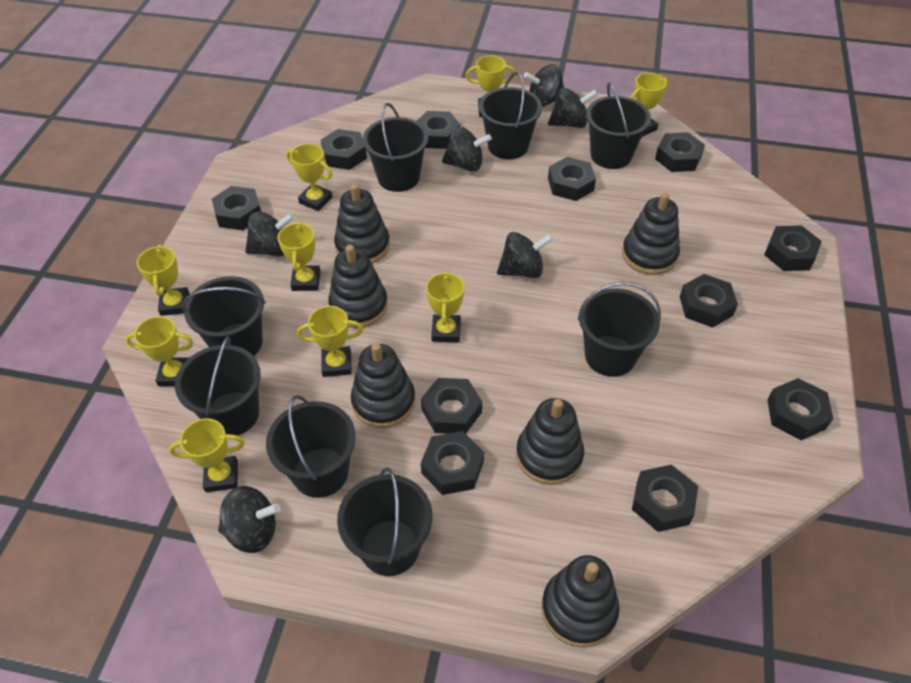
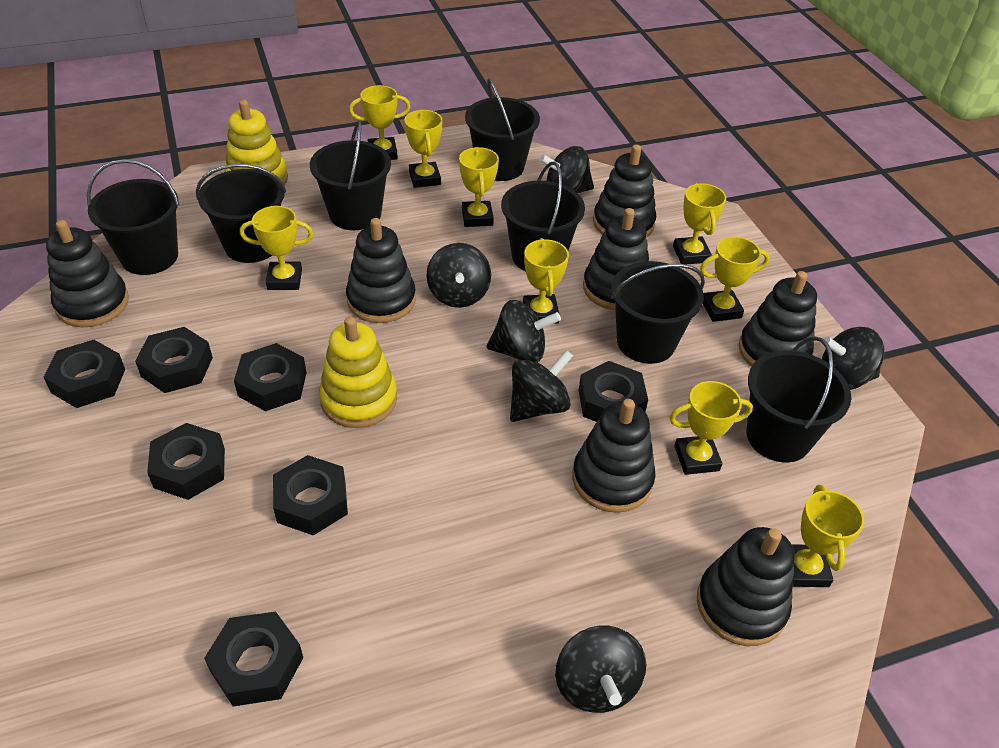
black bucket: 8 -> 7
black nut: 11 -> 7
black stacking toy: 6 -> 7
yellow stacking toy: 0 -> 2

